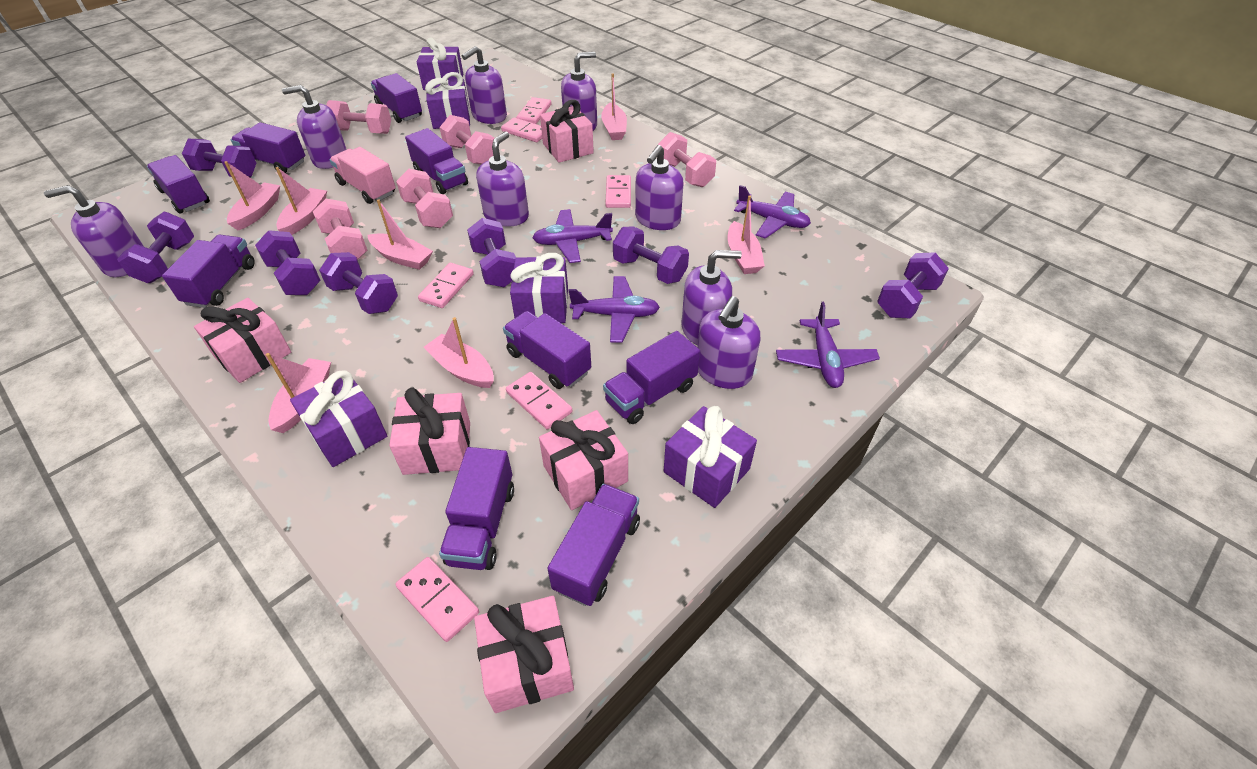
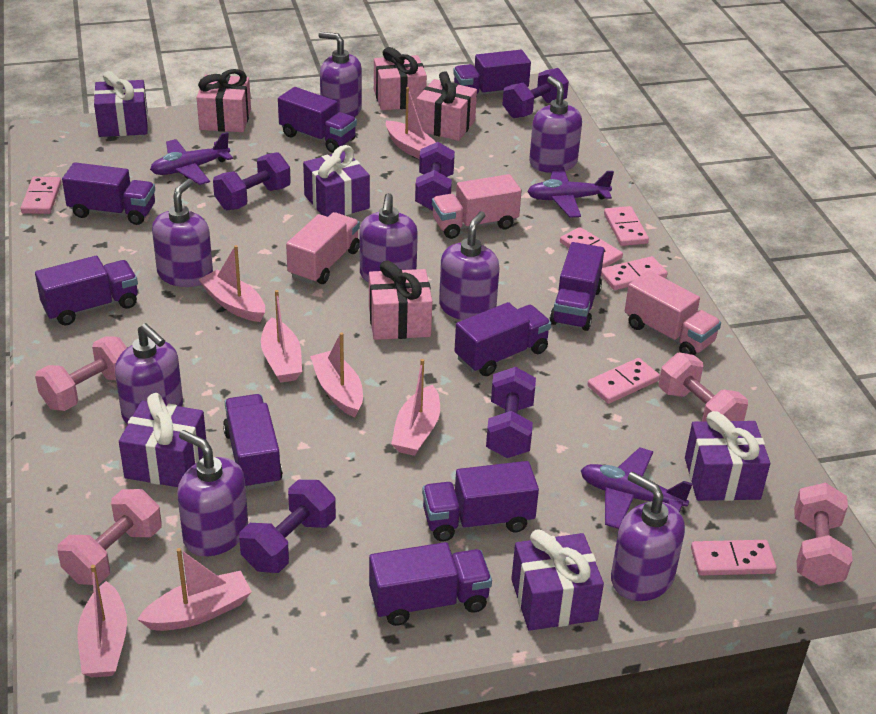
pink dumbbell: 5 -> 4
pink gift: 5 -> 4
pink truck: 1 -> 3
purple dumbbell: 7 -> 5
purple plane: 4 -> 3

